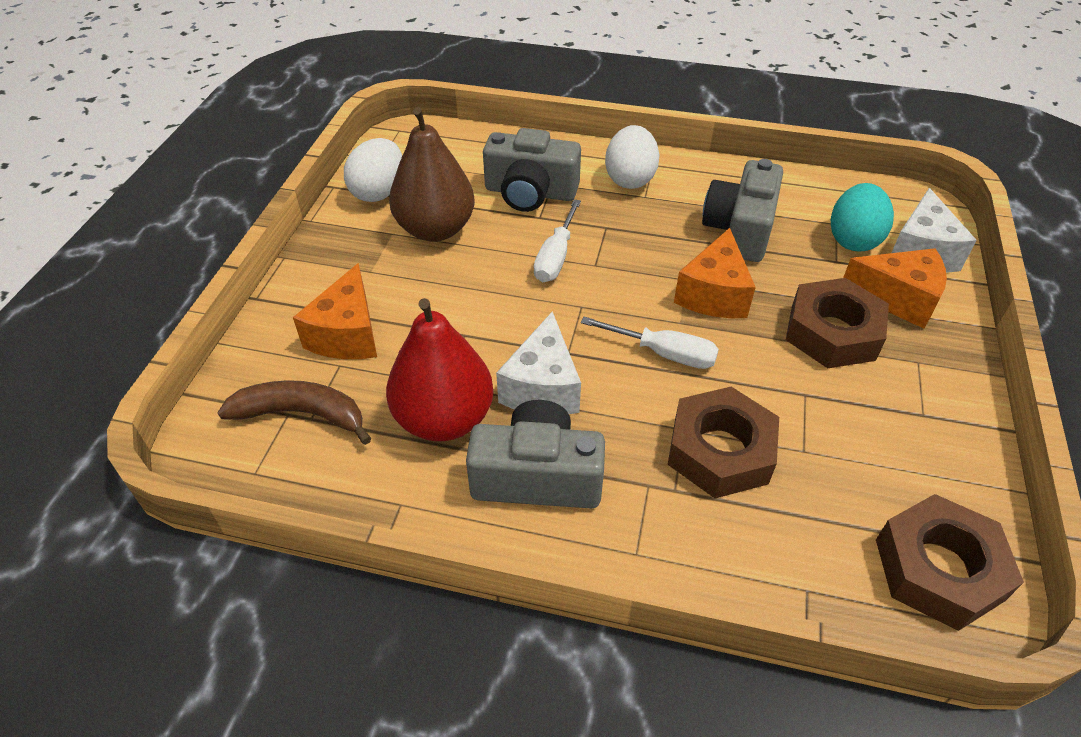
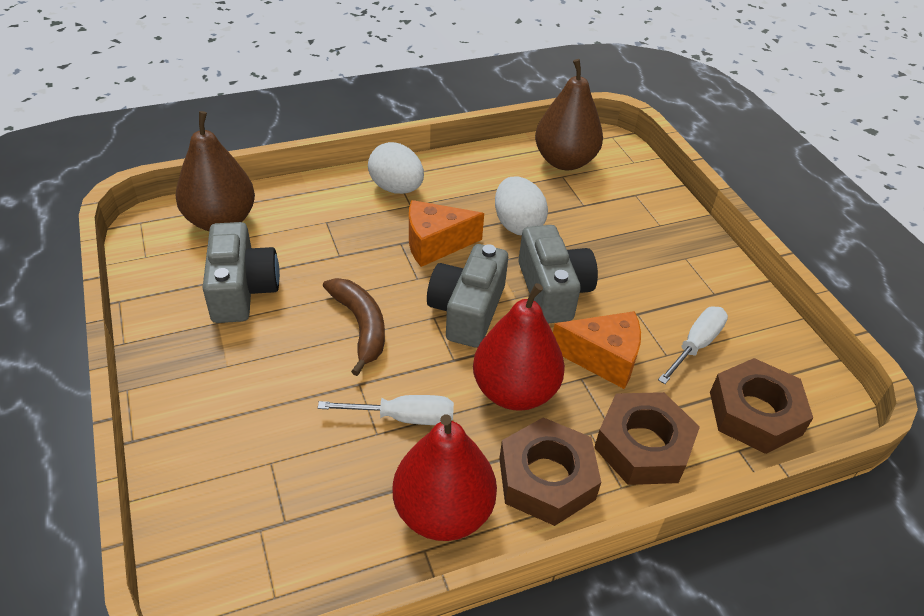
brown pear: 1 -> 2
orange cheese: 3 -> 2
red pear: 1 -> 2
turquoise egg: 1 -> 0
white cheese: 2 -> 0

